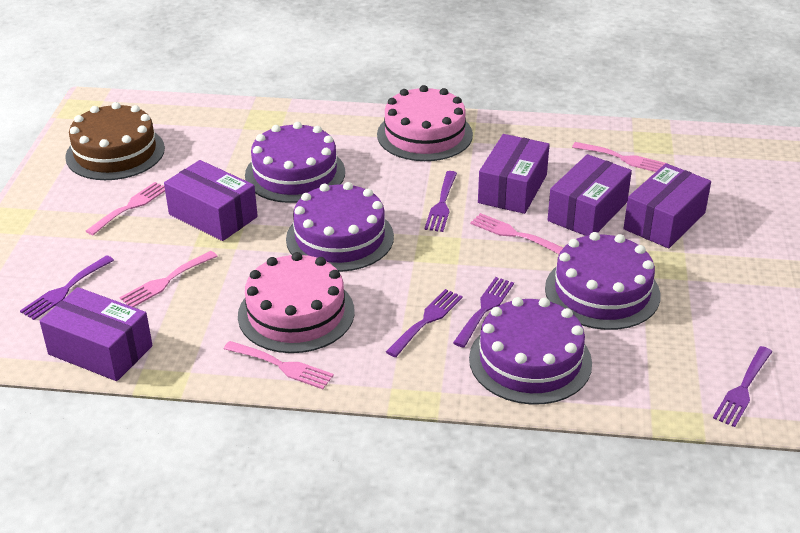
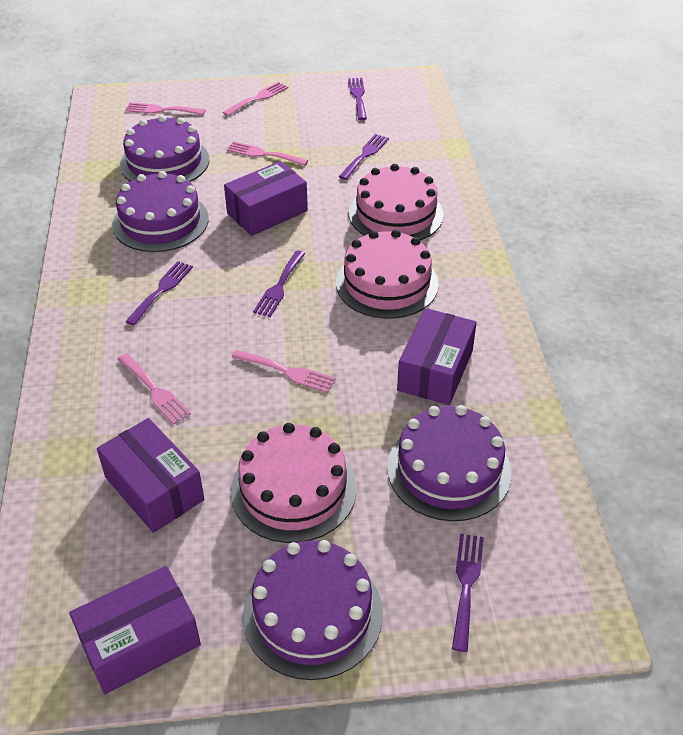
brown cake: 1 -> 0
pink cake: 2 -> 3
purple box: 5 -> 4

